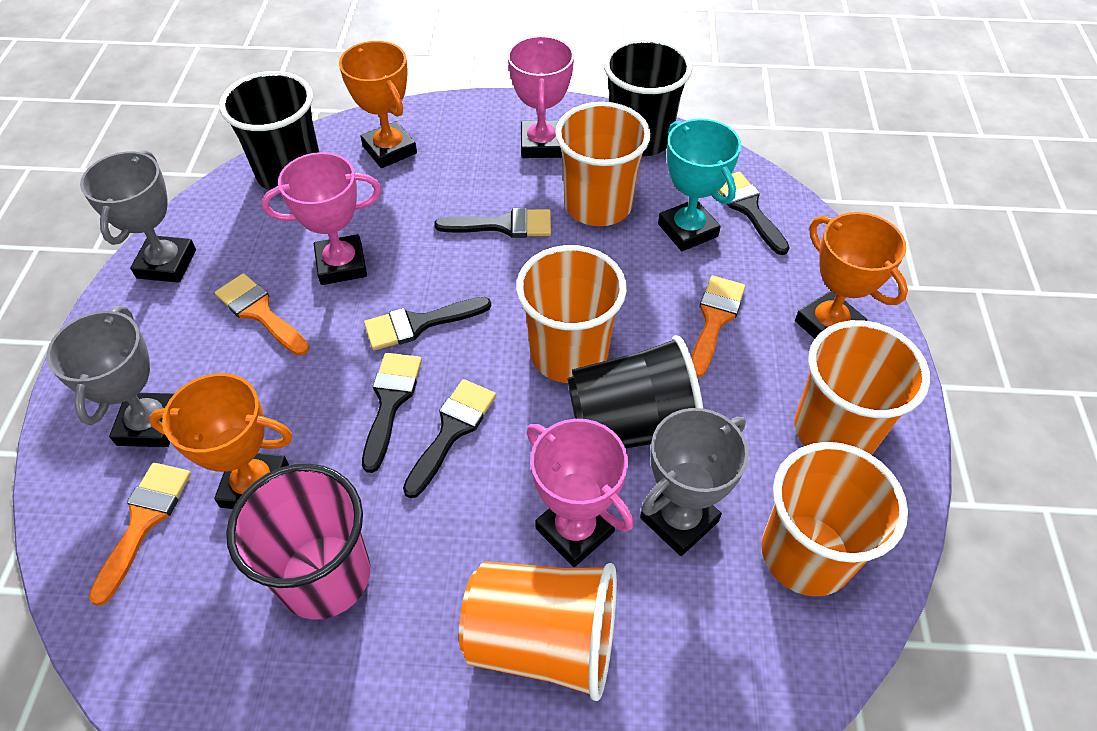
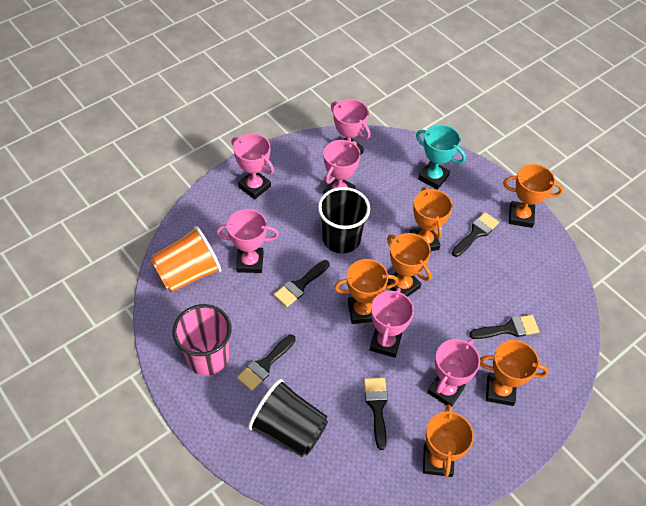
black cup: 3 -> 2
grey trophy: 3 -> 0
orange brush: 3 -> 0
orange cup: 5 -> 1
orange trophy: 3 -> 6
pink trophy: 3 -> 6

